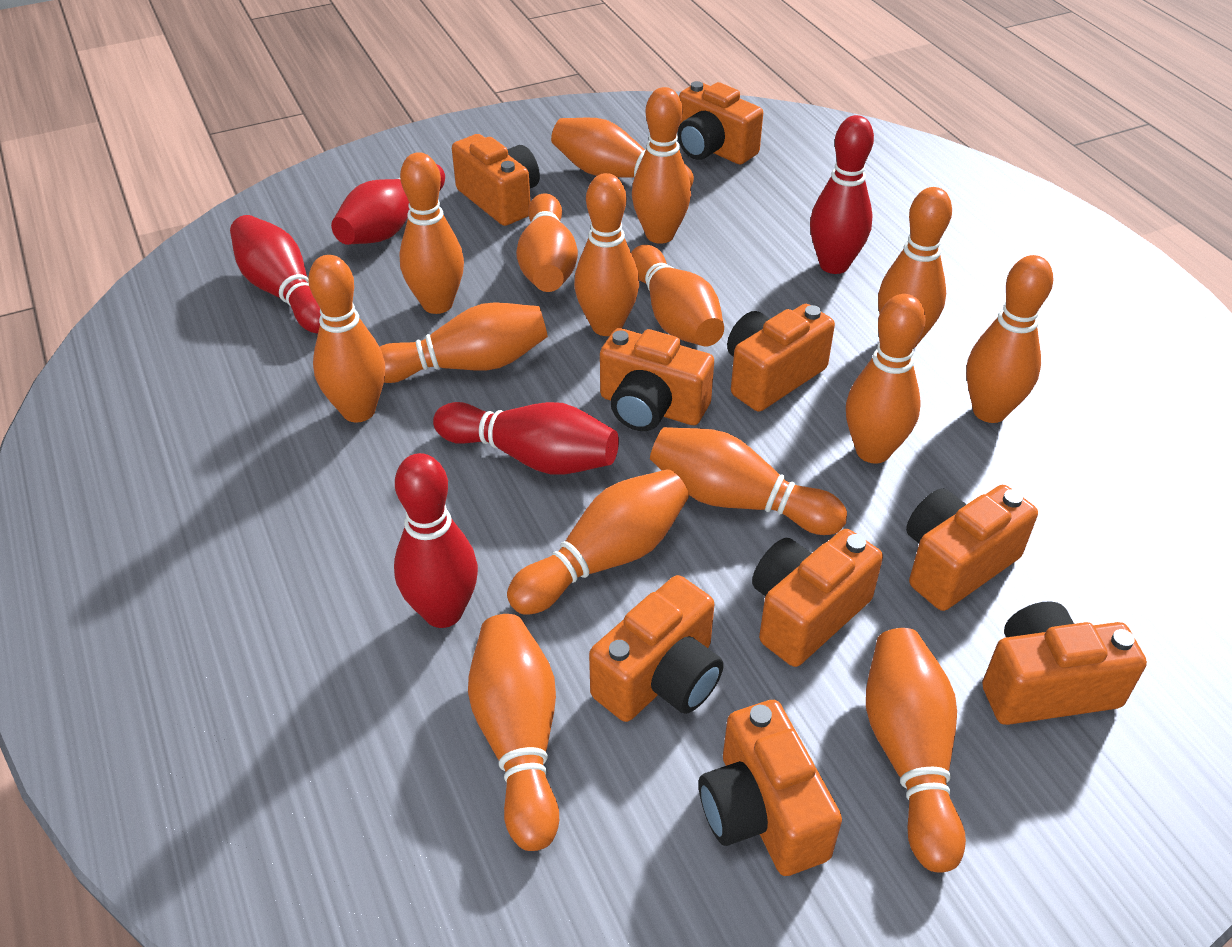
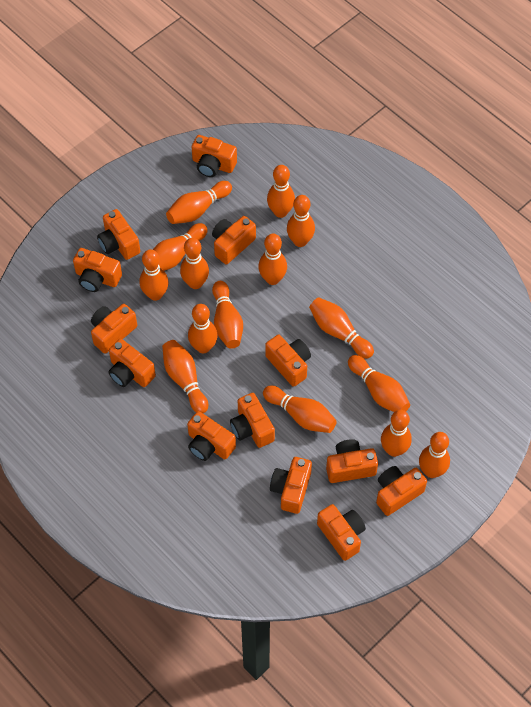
orange camera: 9 -> 13
red bowling pin: 5 -> 0

